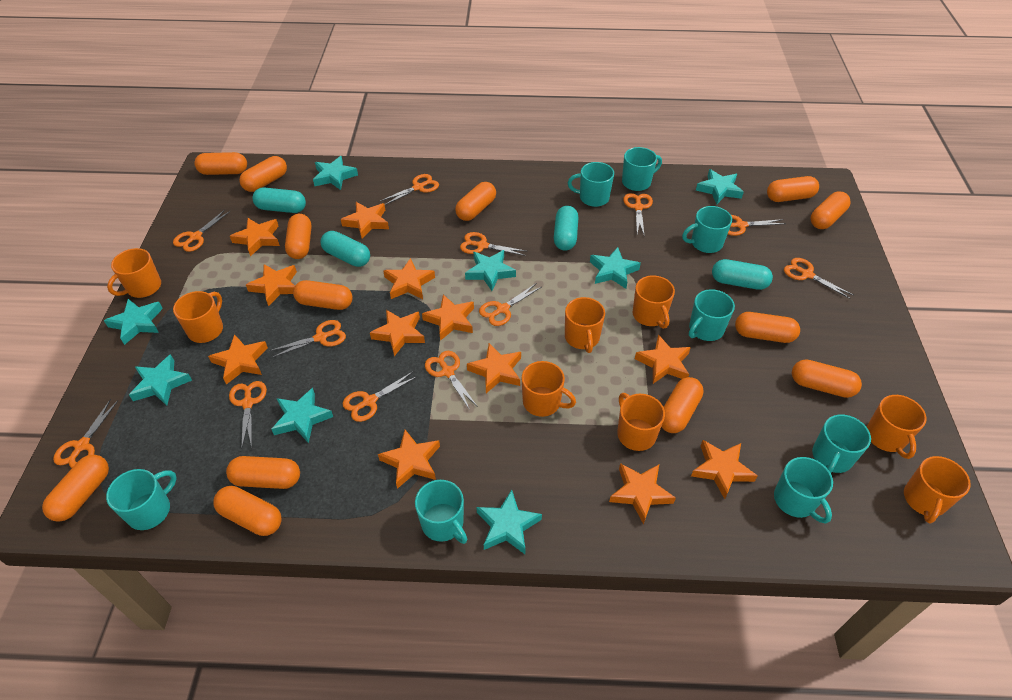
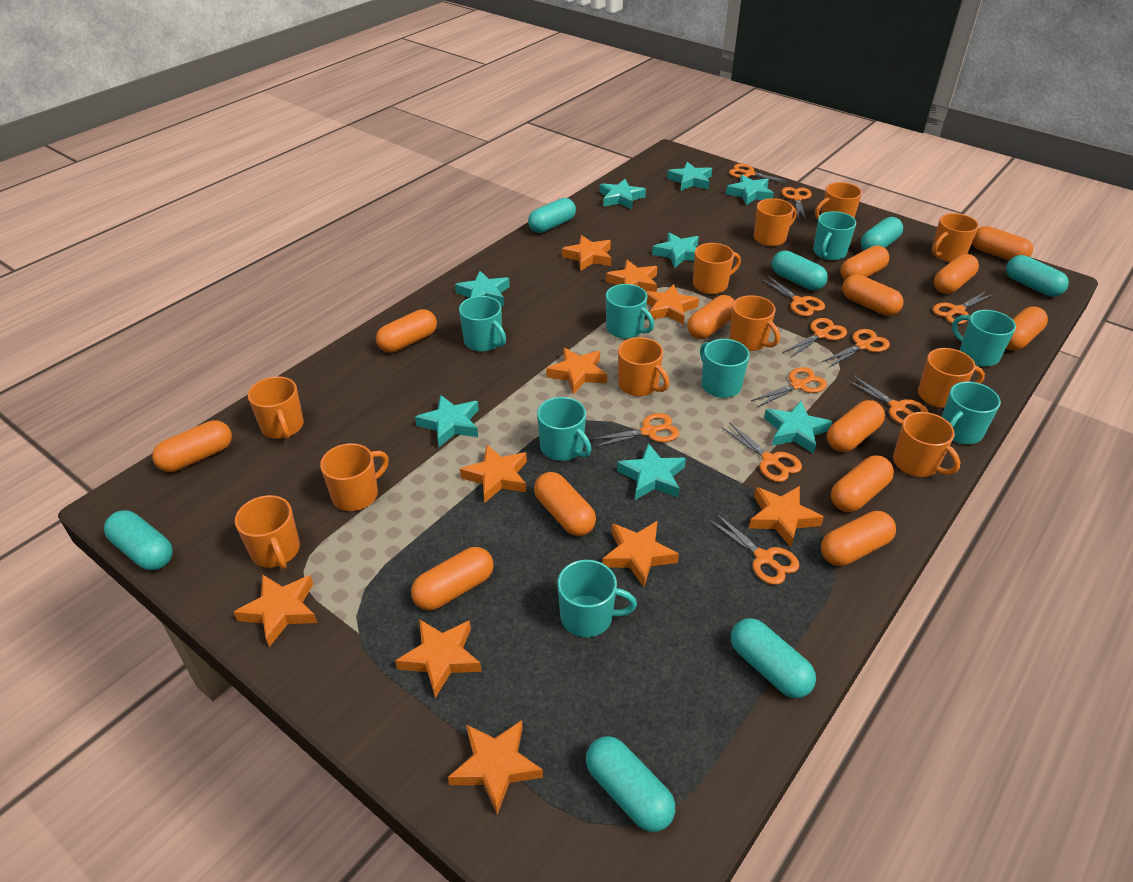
orange mug: 8 -> 11
orange scissors: 12 -> 11
orange star: 12 -> 10
turquoise capsule: 4 -> 7

